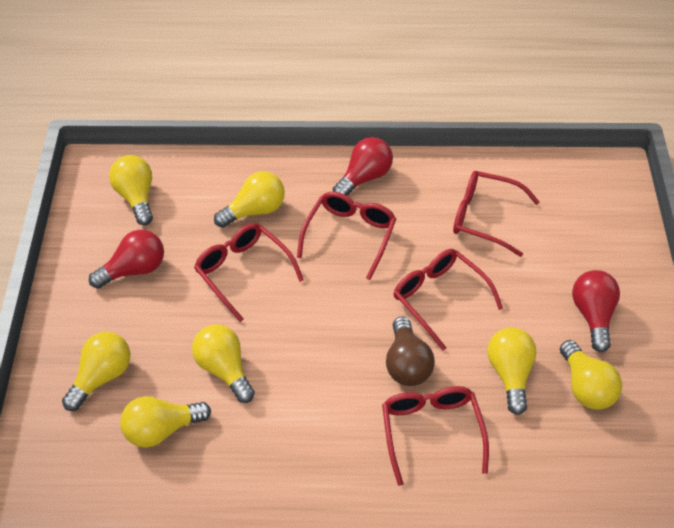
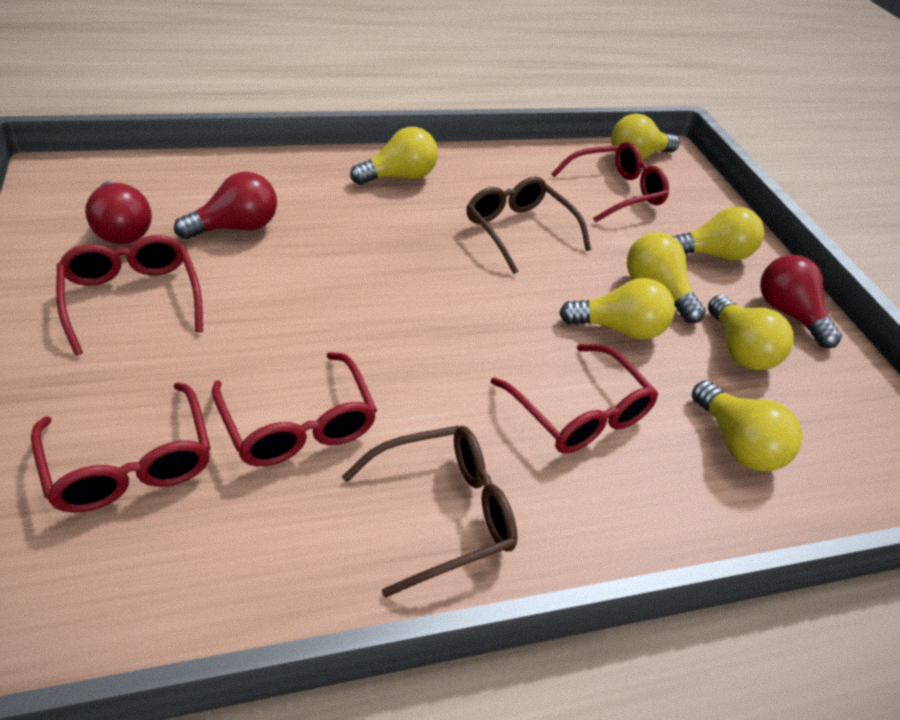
brown glasses: 0 -> 2
brown light bulb: 1 -> 0

